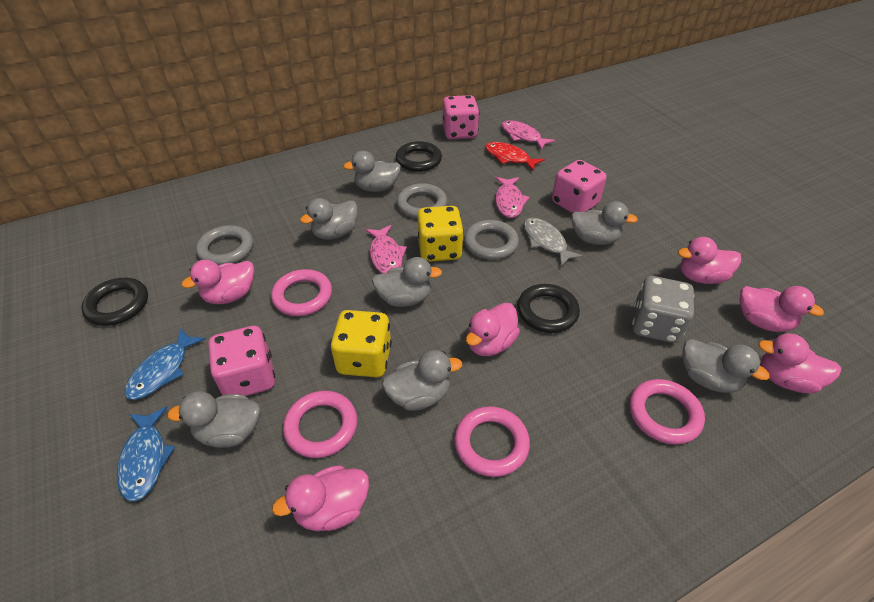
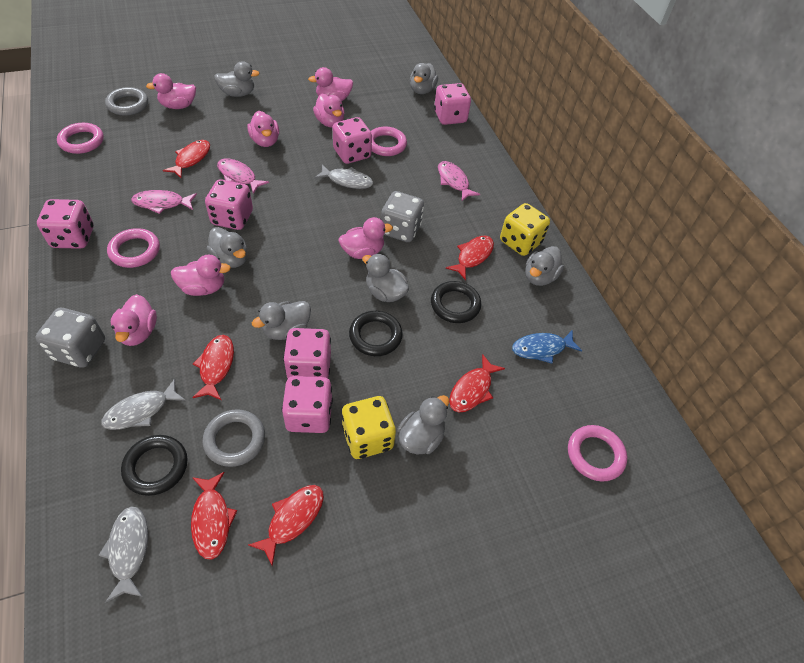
blue fish: 2 -> 1
grey dice: 1 -> 2
grey fish: 1 -> 3
grey ring: 3 -> 2
pink dice: 3 -> 6
pink duck: 6 -> 7
red fish: 1 -> 6

